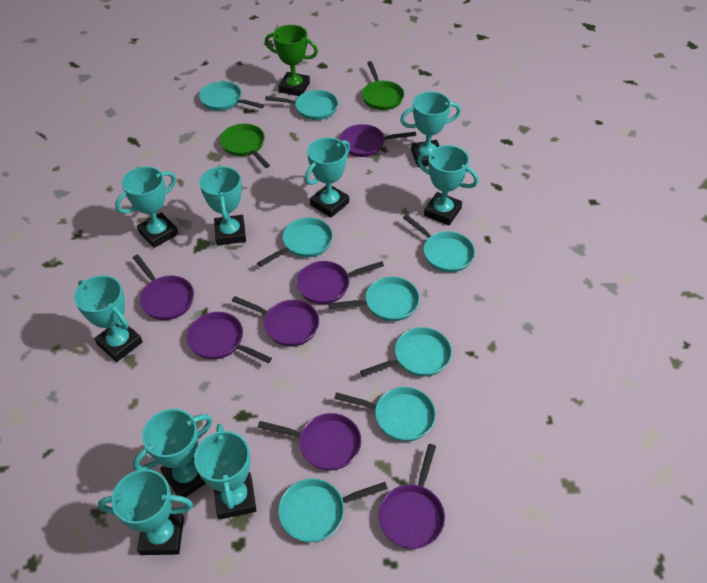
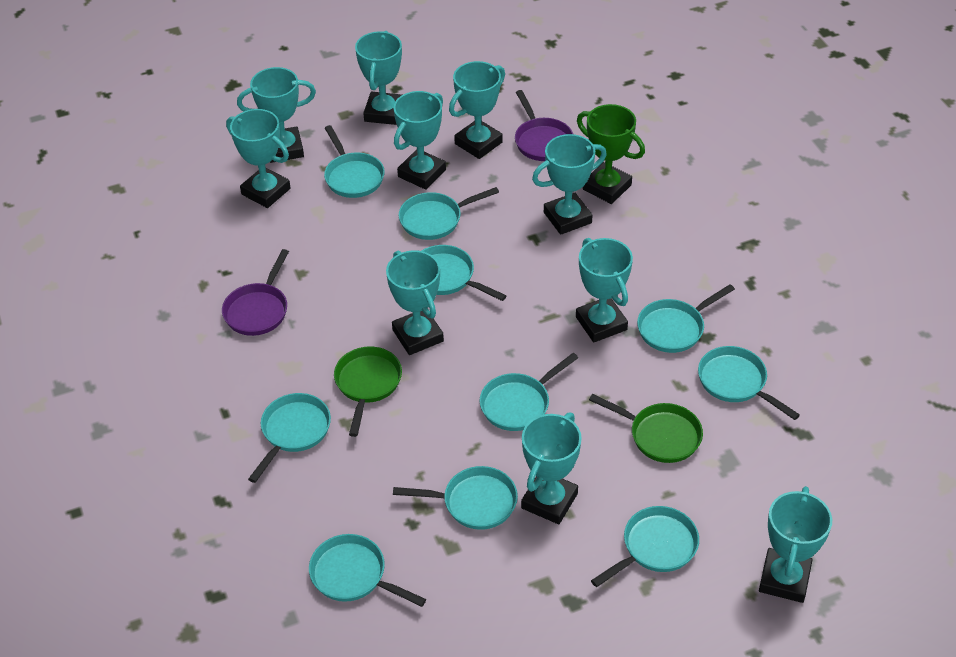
purple pan: 7 -> 2
turquoise pan: 8 -> 10
turquoise trophy: 9 -> 10

